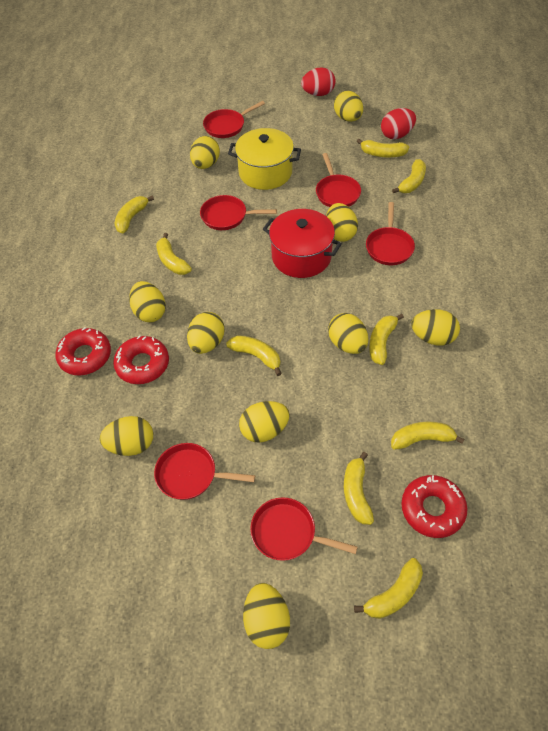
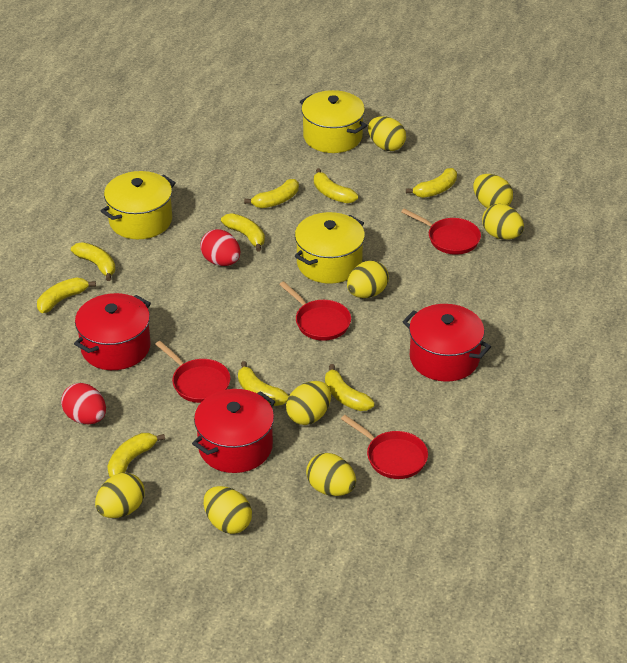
red donut: 3 -> 0
red pan: 6 -> 4
red pot: 1 -> 3
yellow egg: 10 -> 8
yellow pot: 1 -> 3

